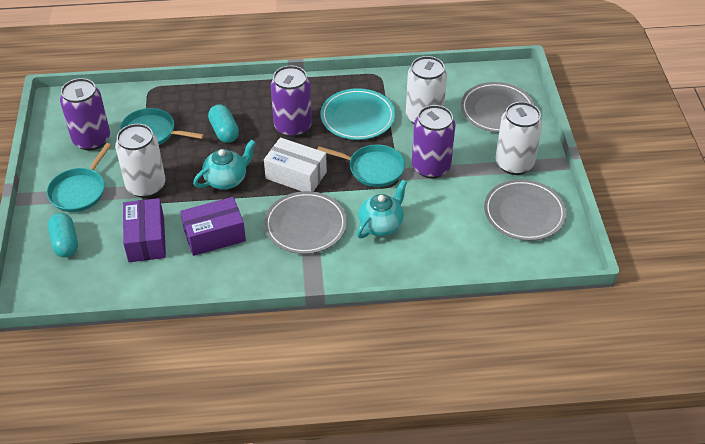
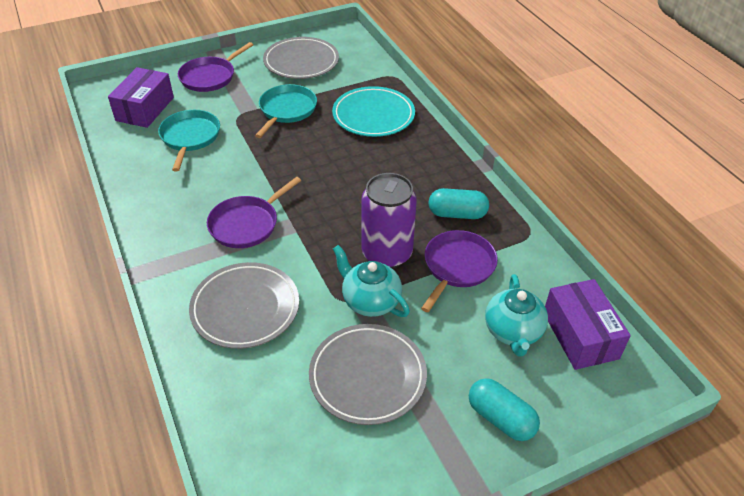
purple can: 3 -> 1
purple pan: 0 -> 3
turquoise pan: 3 -> 2
white box: 1 -> 0
white can: 3 -> 0

